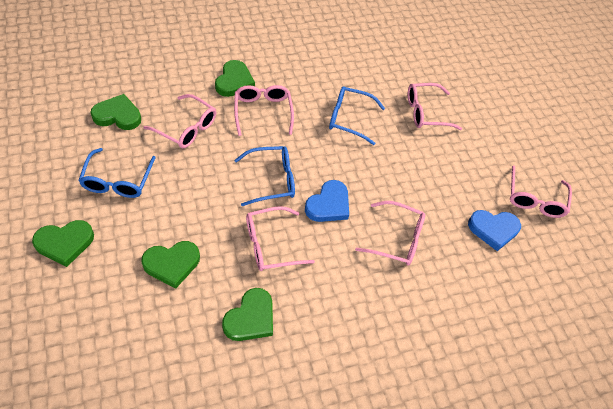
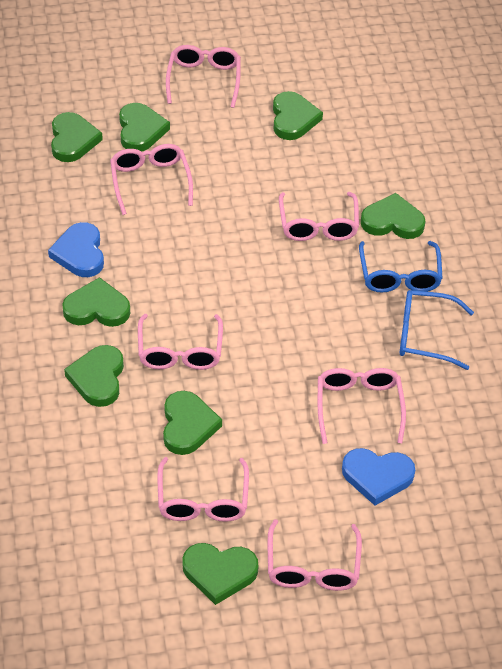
blue glasses: 3 -> 2
green heart: 5 -> 8
pink glasses: 6 -> 7

